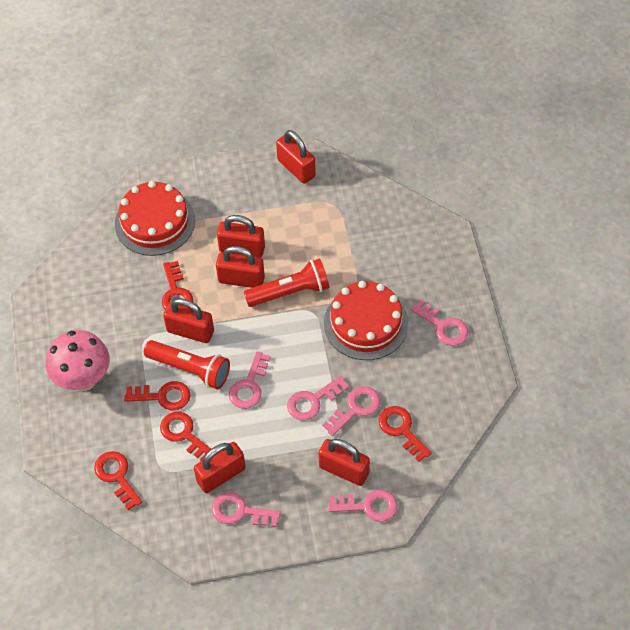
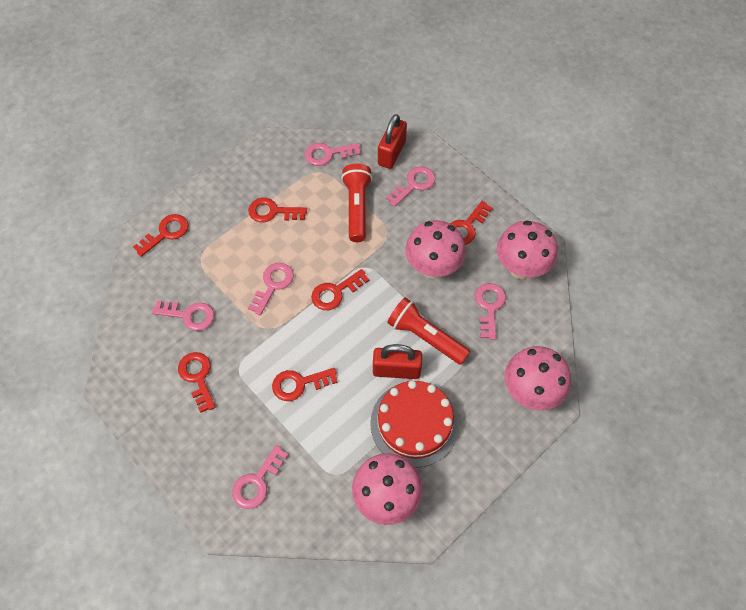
pink mushroom: 1 -> 4
red cake: 2 -> 1
red key: 5 -> 6
red padlock: 6 -> 2

